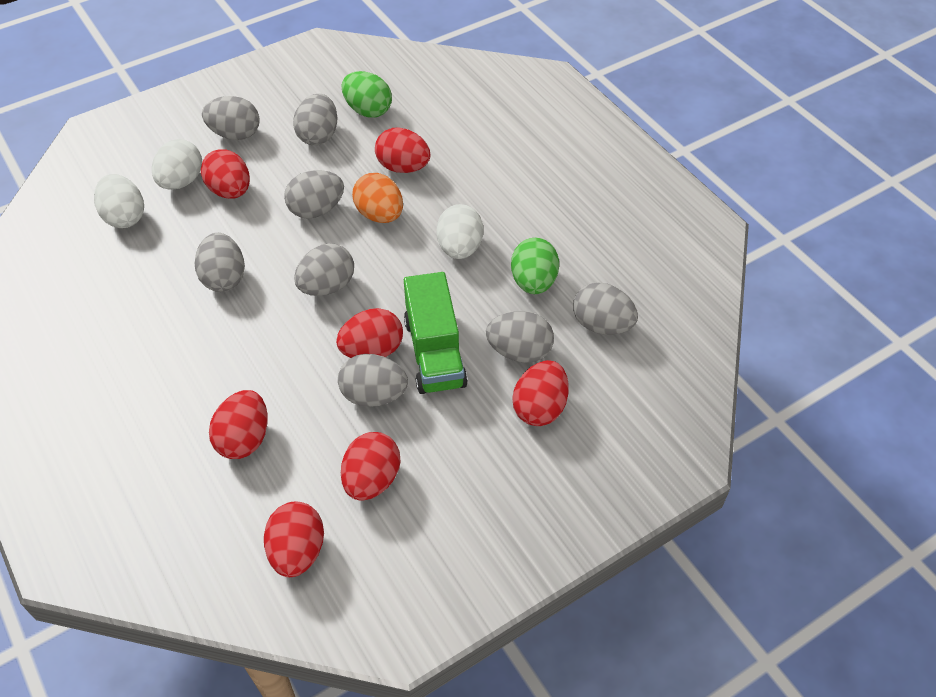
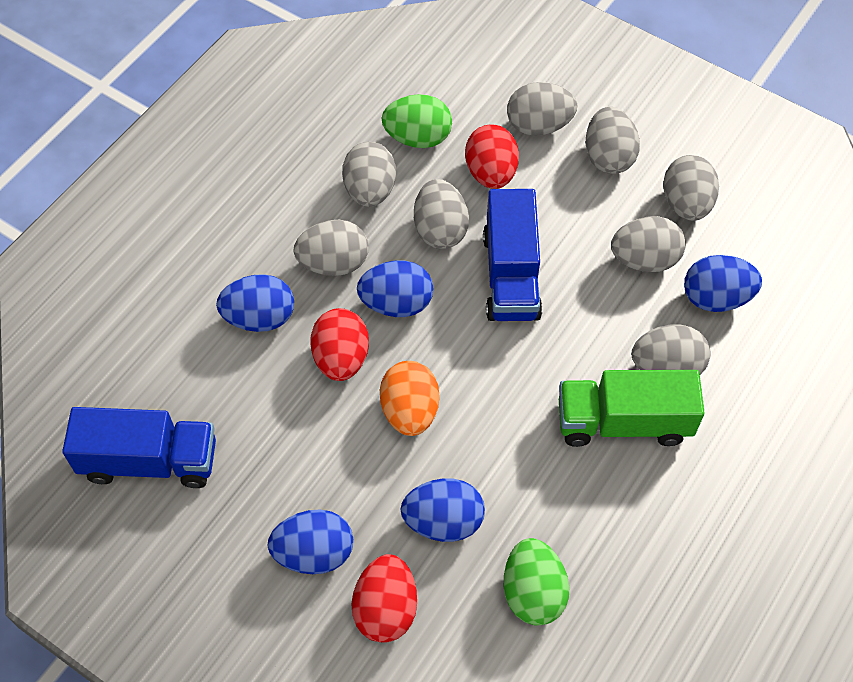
blue egg: 0 -> 5
blue truck: 0 -> 2
red egg: 7 -> 3
white egg: 3 -> 0

